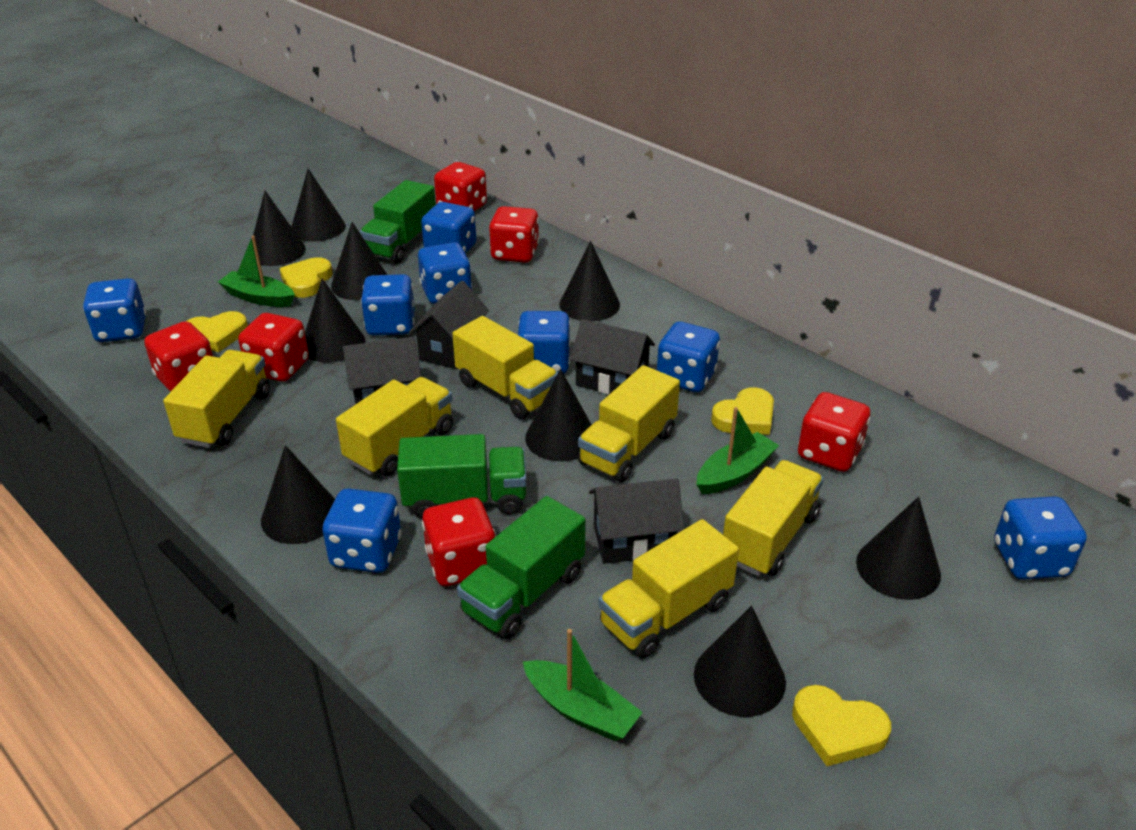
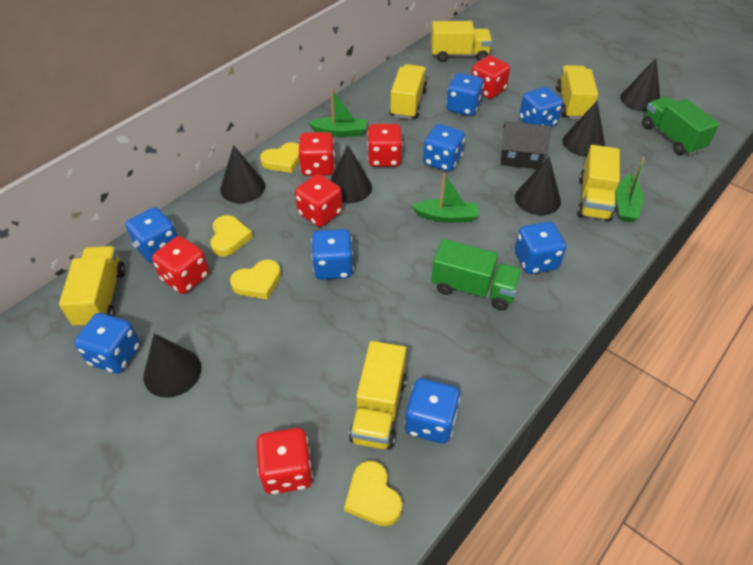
black cone: 9 -> 6
black house: 4 -> 1
green truck: 3 -> 2

